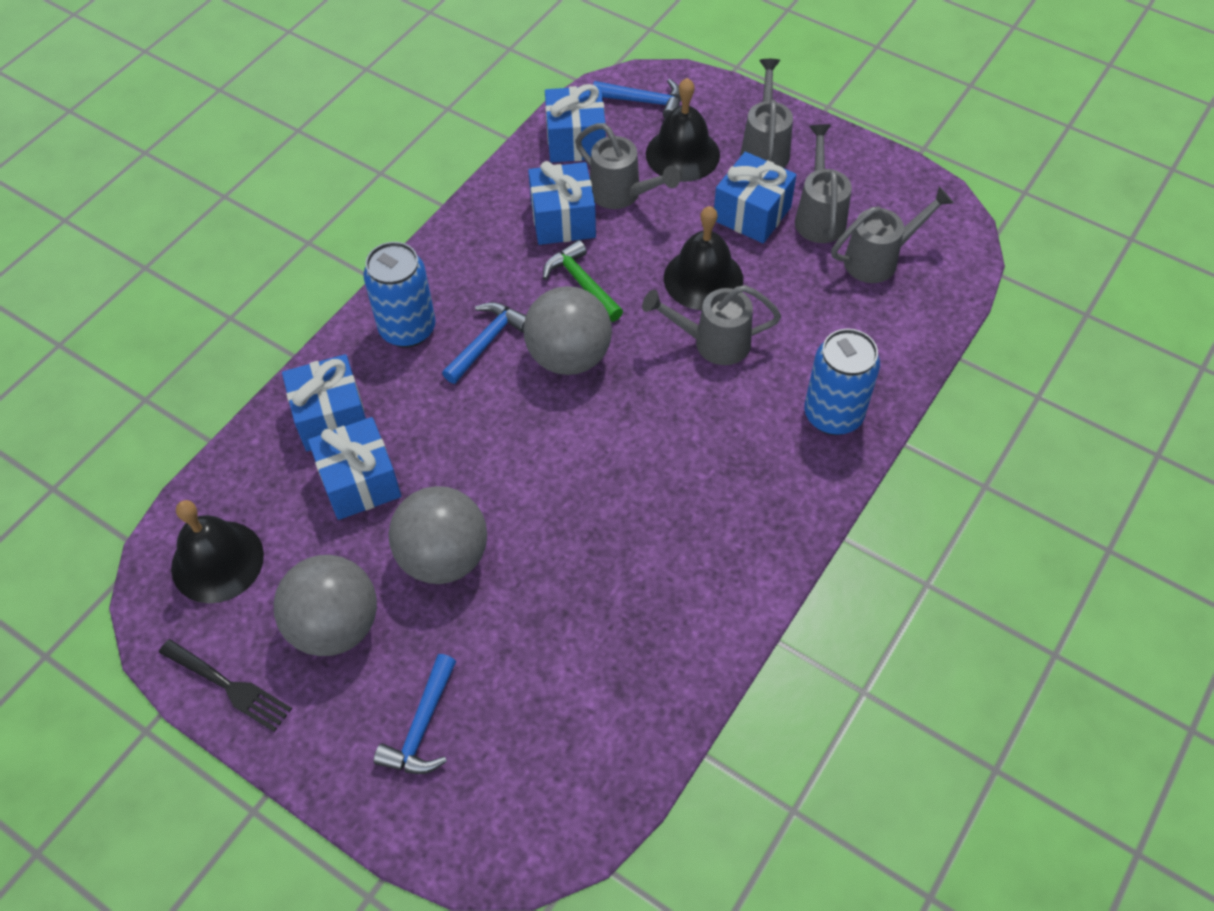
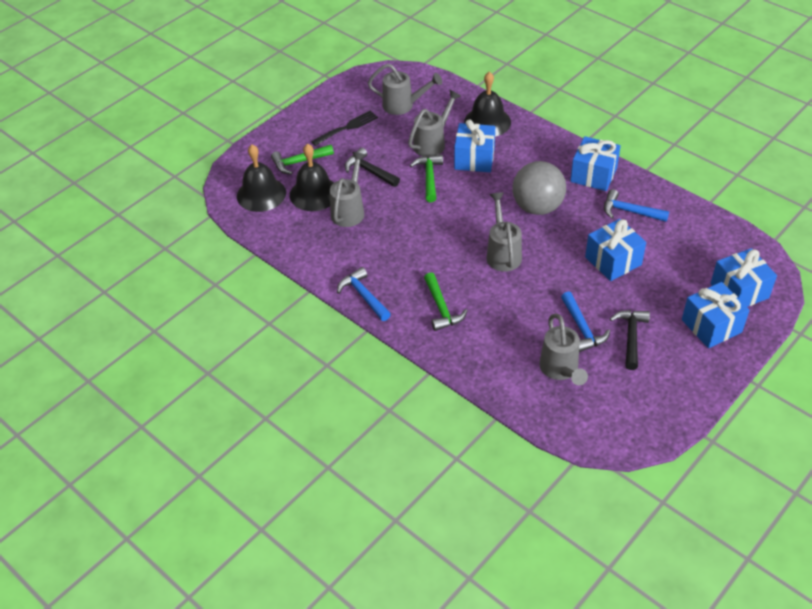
black hammer: 0 -> 2
blue can: 2 -> 0
green hammer: 1 -> 3
grey ball: 3 -> 1

